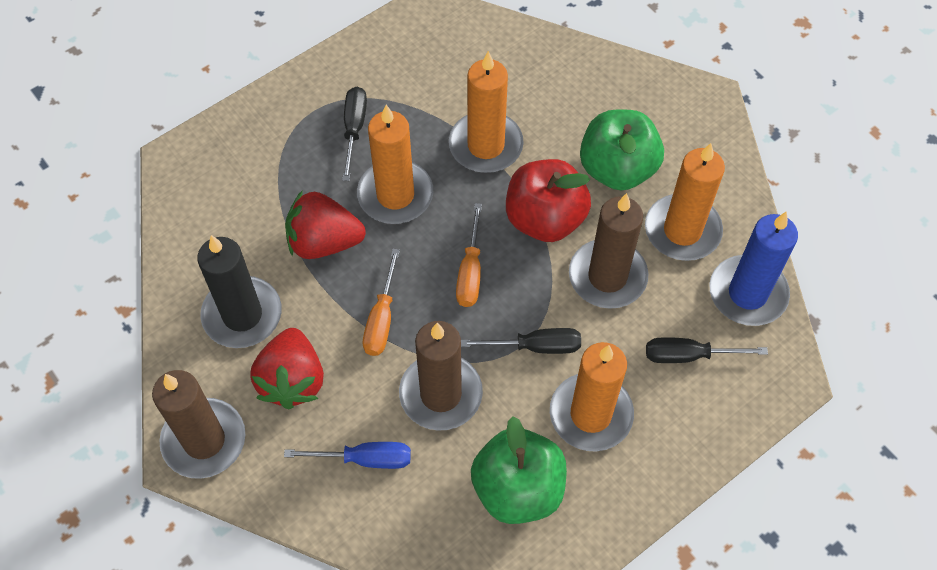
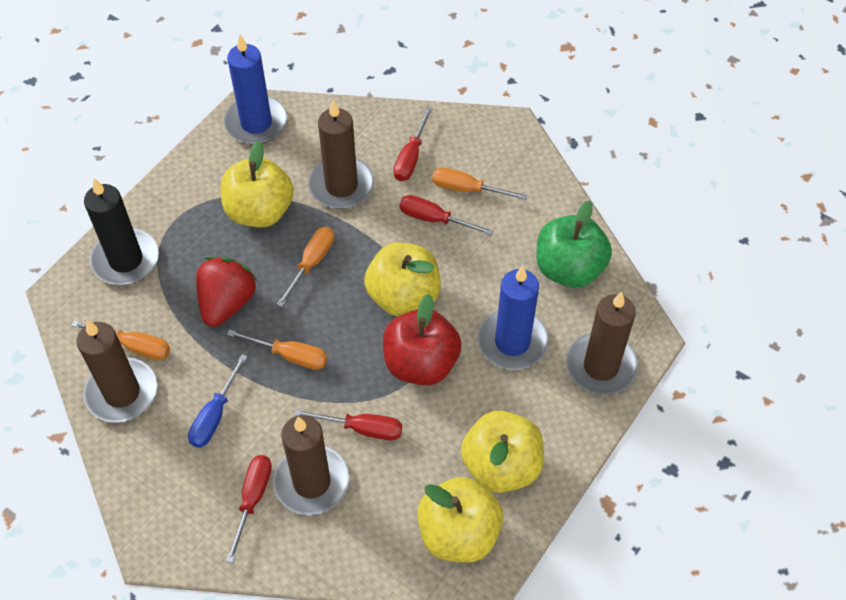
black screwdriver: 3 -> 0
blue candle: 1 -> 2
brown candle: 3 -> 4
green apple: 2 -> 1
orange candle: 4 -> 0
orange screwdriver: 2 -> 4
red screwdriver: 0 -> 4
red strawberry: 2 -> 1
yellow apple: 0 -> 4

